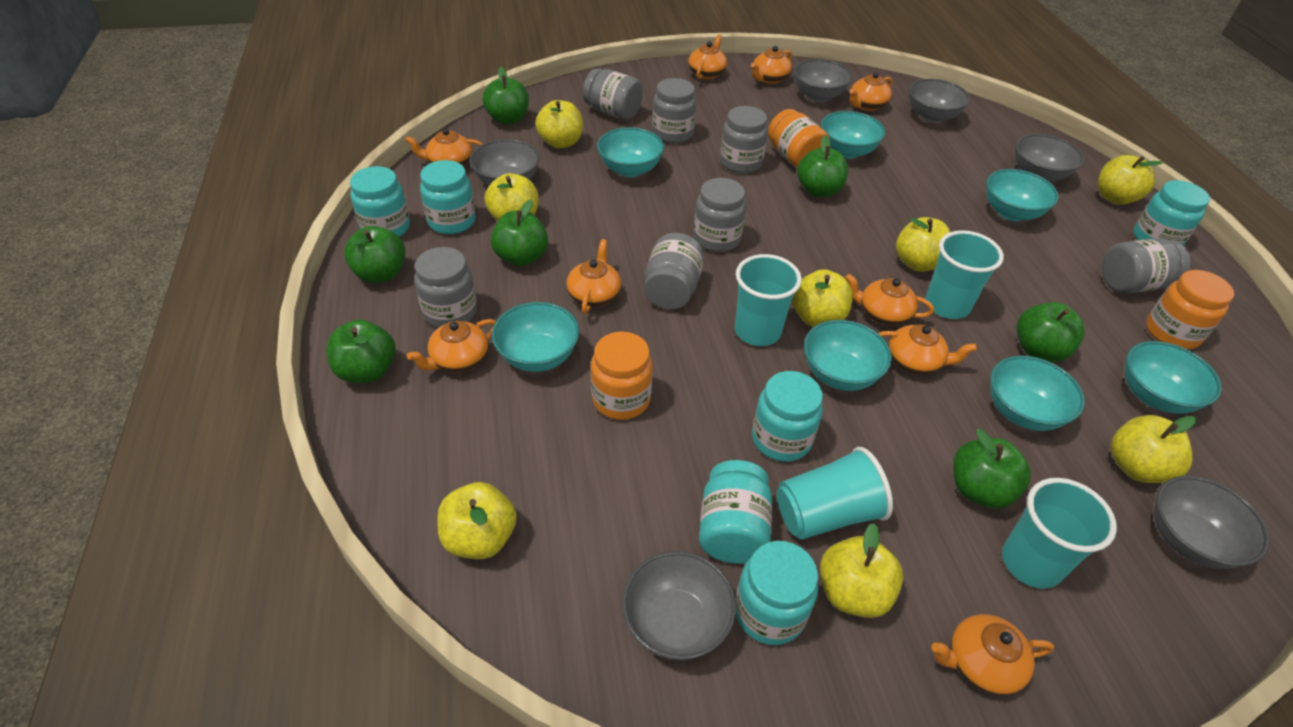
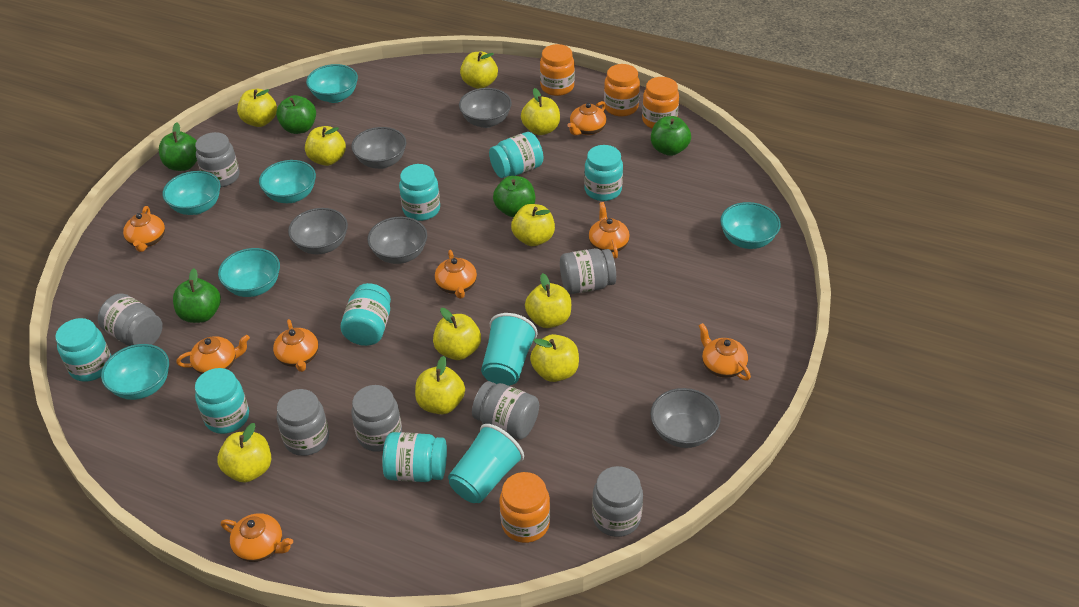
green apple: 7 -> 5
grey bowl: 6 -> 5
orange jar: 3 -> 4
orange teapot: 9 -> 8
turquoise bowl: 7 -> 6
turquoise cup: 4 -> 2
turquoise jar: 6 -> 7
yellow apple: 8 -> 10

